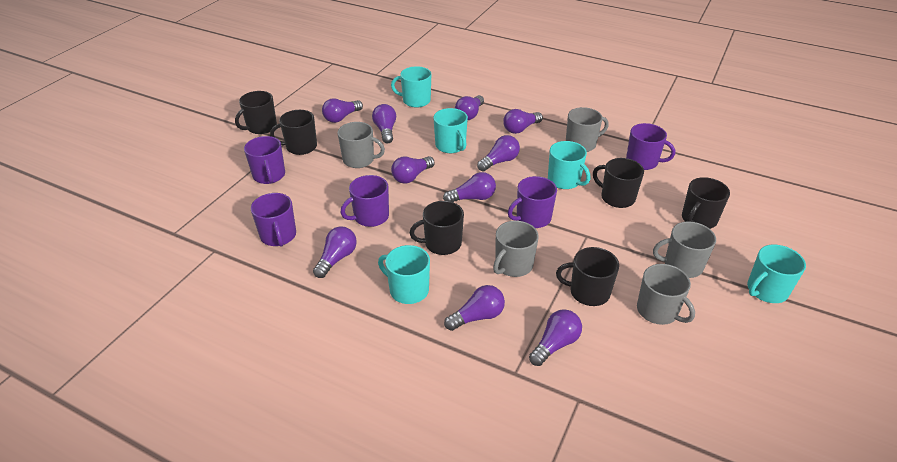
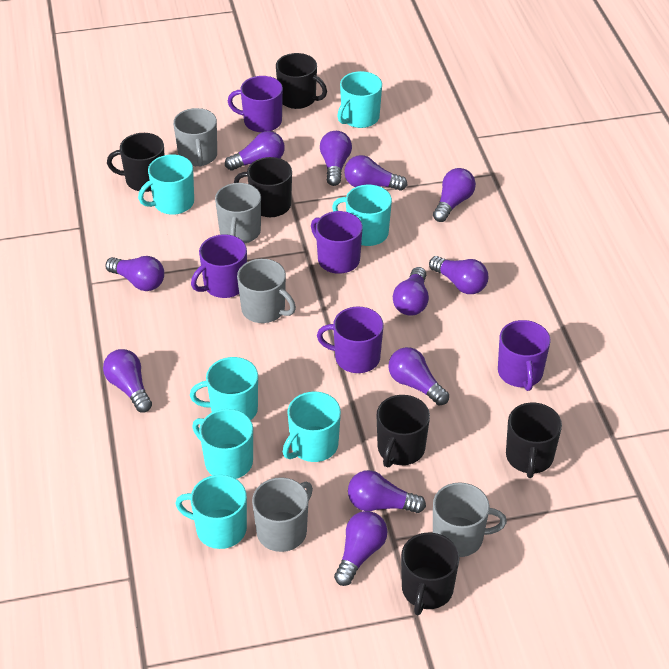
purple light bulb: 10 -> 11
turquoise mug: 5 -> 7

